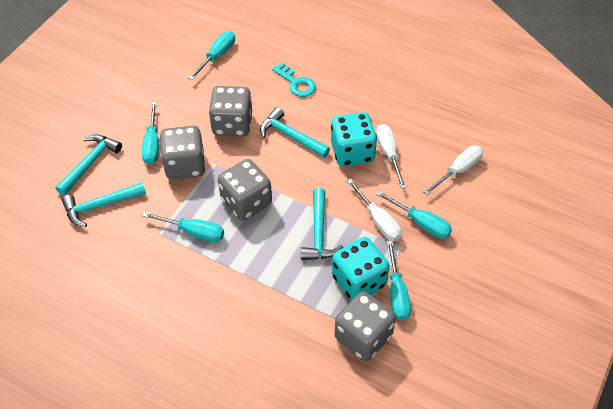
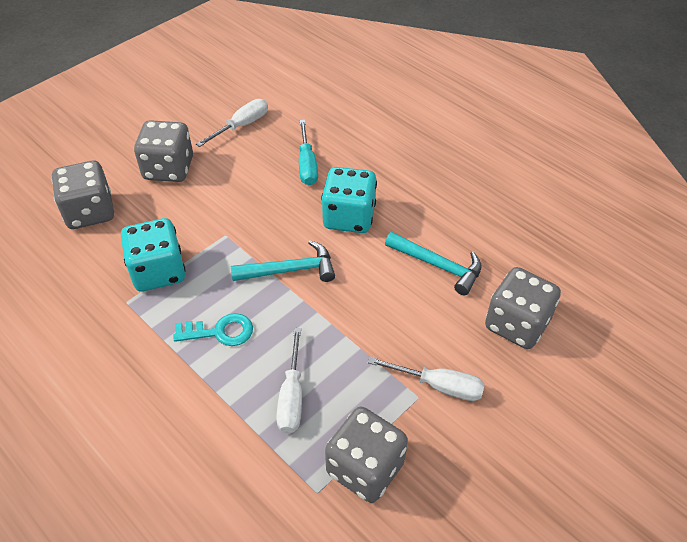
turquoise hammer: 4 -> 2
turquoise screwdriver: 5 -> 1

